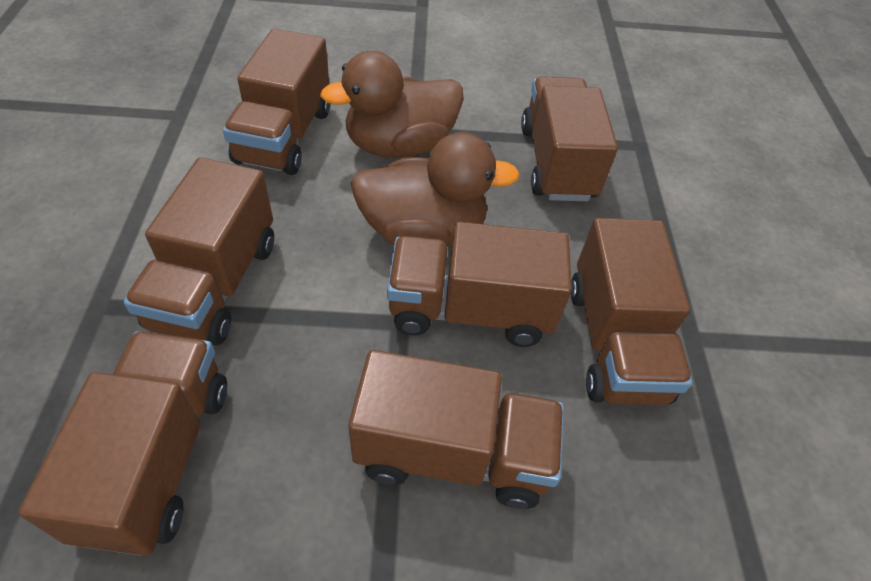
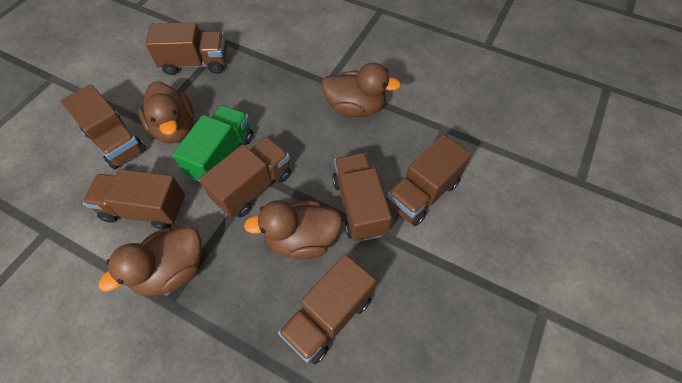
brown duck: 2 -> 4
green truck: 0 -> 1

